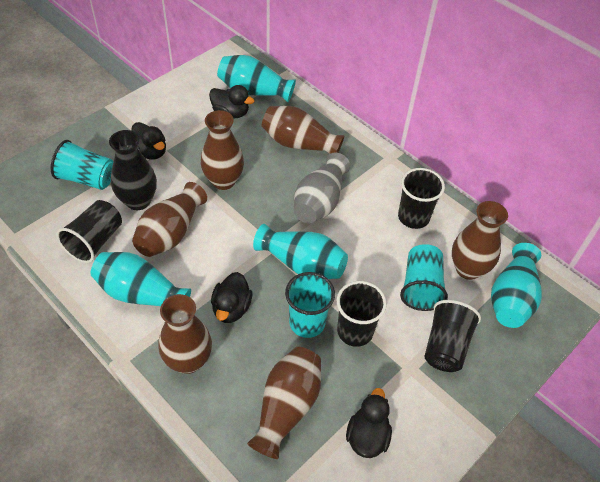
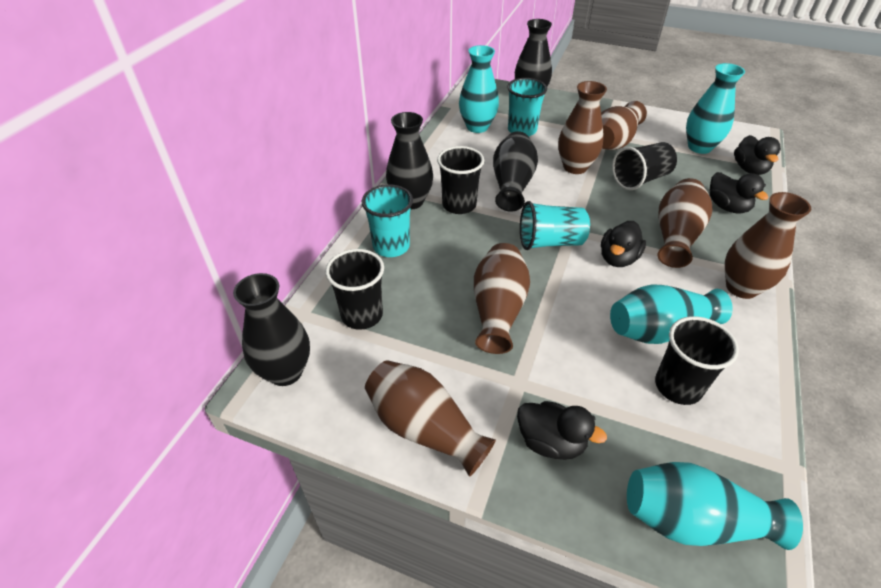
black vase: 1 -> 4
grey vase: 1 -> 0

